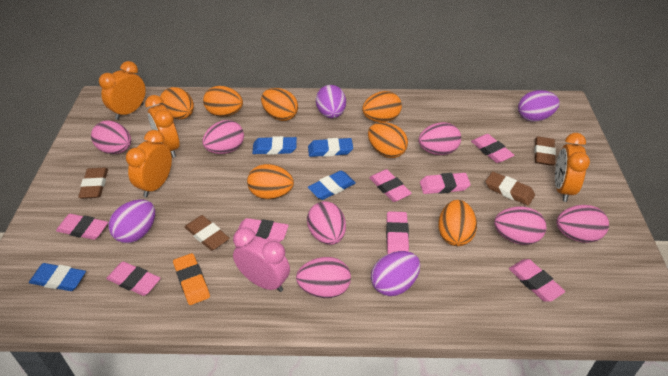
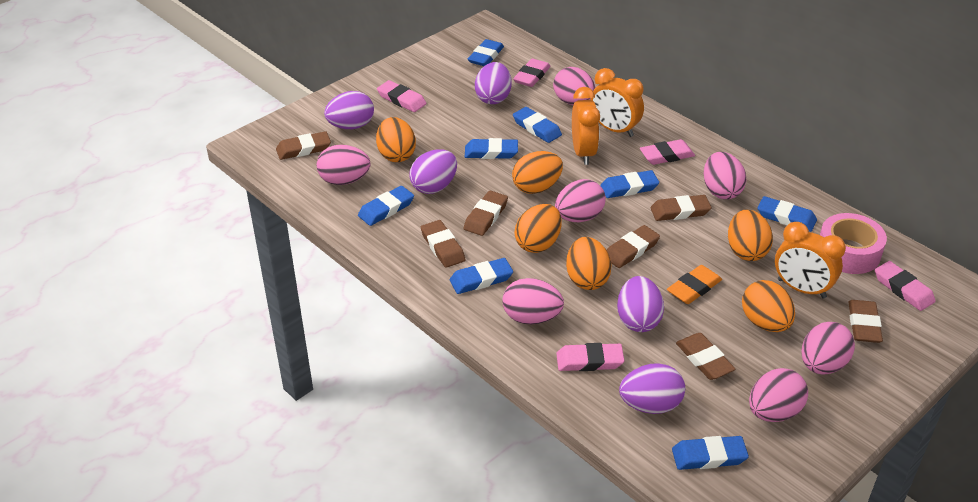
blue eraser: 4 -> 8
brown eraser: 4 -> 7
orange clock: 4 -> 3
orange egg: 7 -> 6
pink clock: 1 -> 0
pink eraser: 8 -> 5
pink tape: 0 -> 1
purple egg: 4 -> 5

